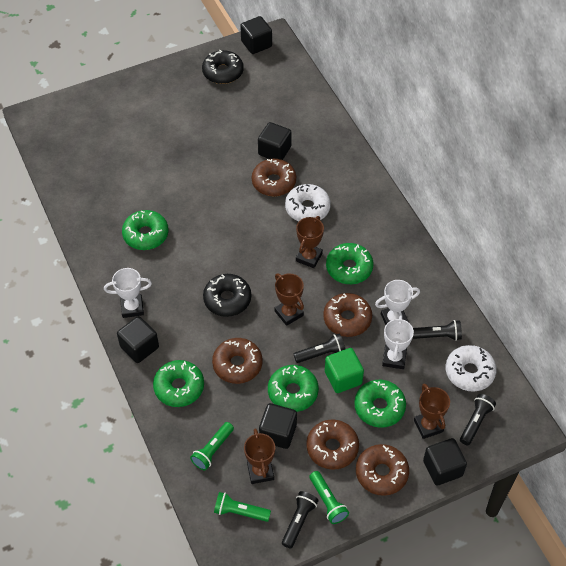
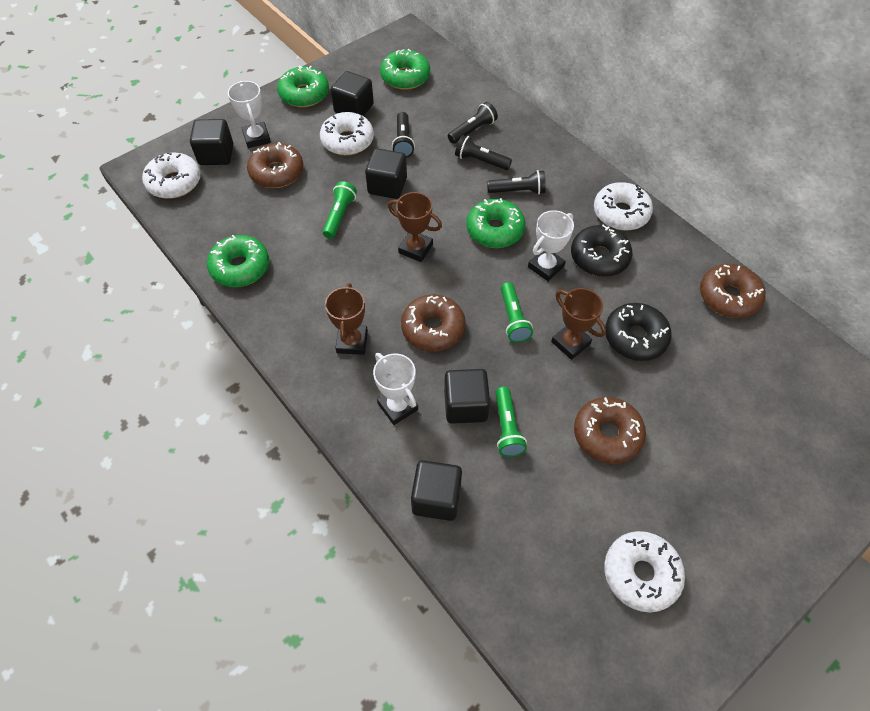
brown donut: 5 -> 4
brown trophy: 4 -> 3
green cube: 1 -> 0
green donut: 5 -> 4
white donut: 2 -> 4

